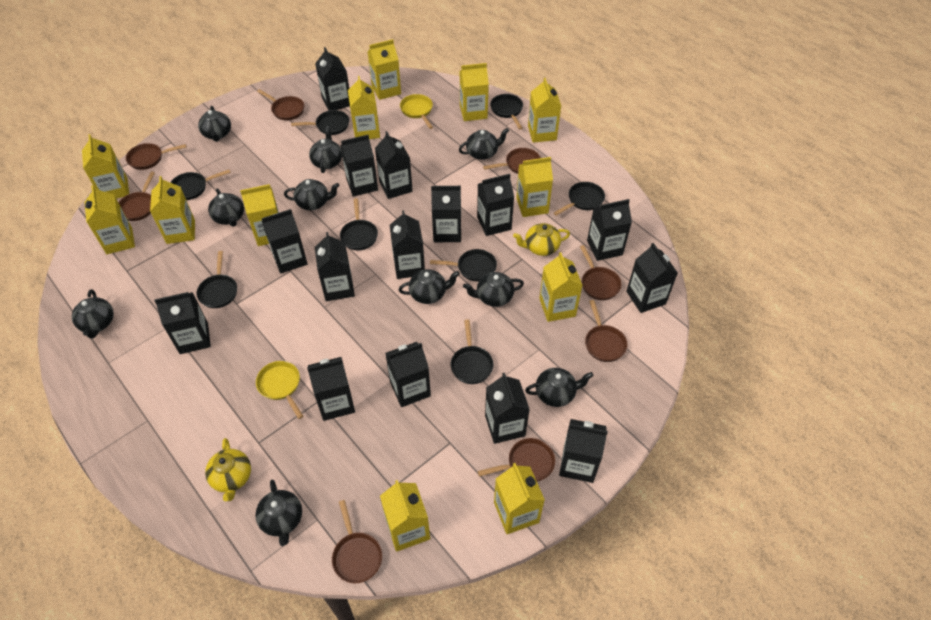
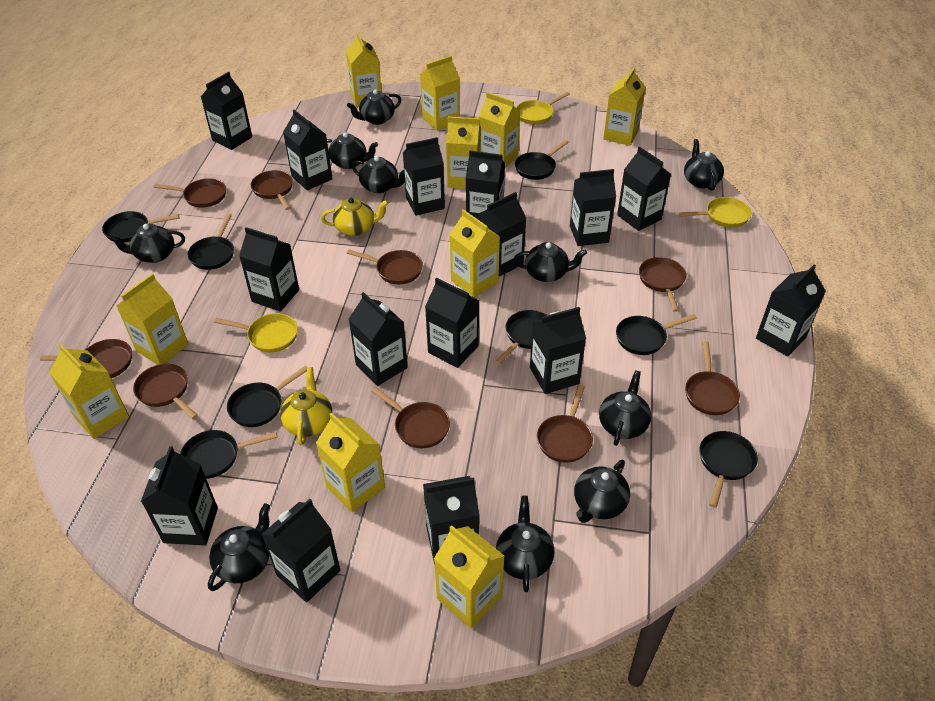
brown pan: 8 -> 9
yellow carton: 12 -> 10
yellow pan: 2 -> 3

